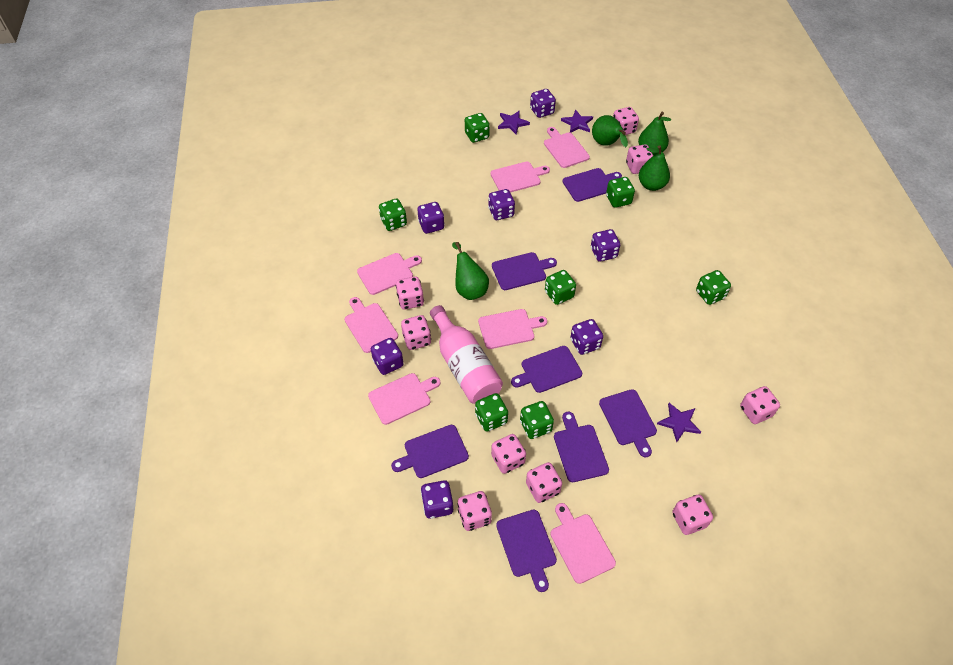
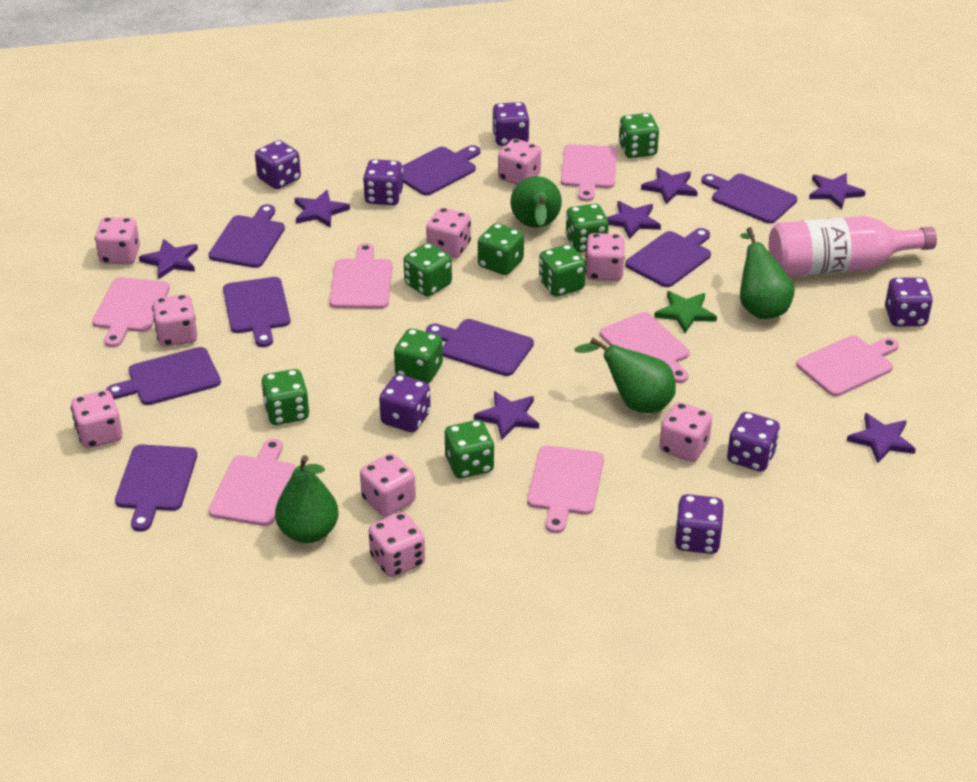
green dice: 7 -> 8
green star: 0 -> 1
purple cutting board: 7 -> 8
purple star: 3 -> 7

